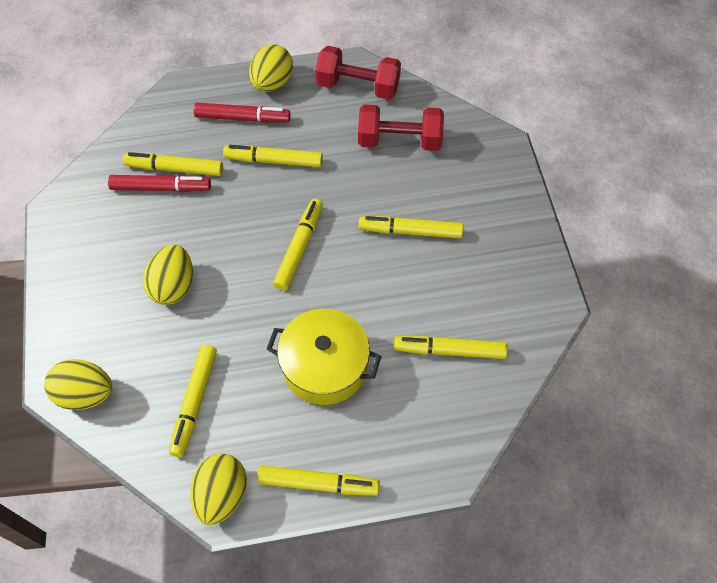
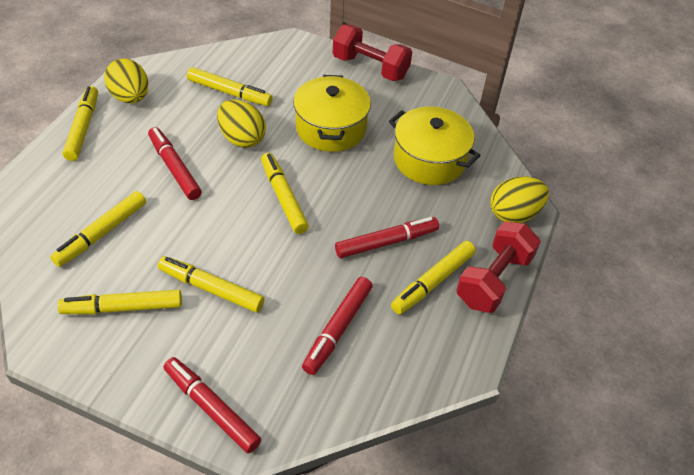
red marker: 2 -> 4
yellow egg: 4 -> 3
yellow pot: 1 -> 2

